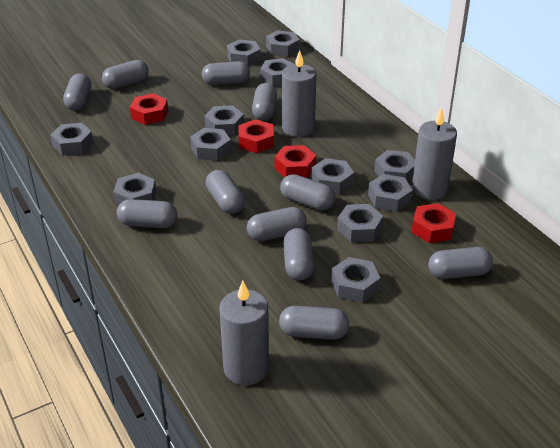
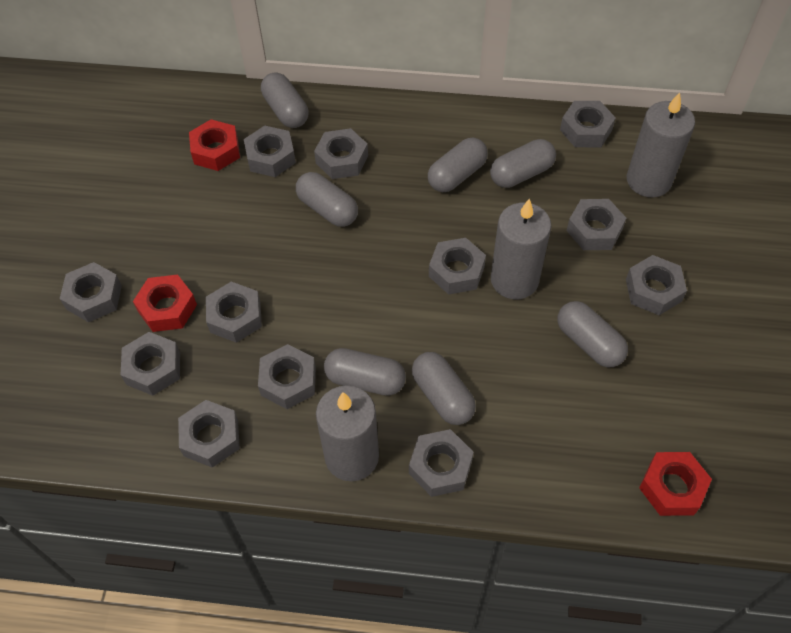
grey capsule: 11 -> 7
red nut: 4 -> 3

